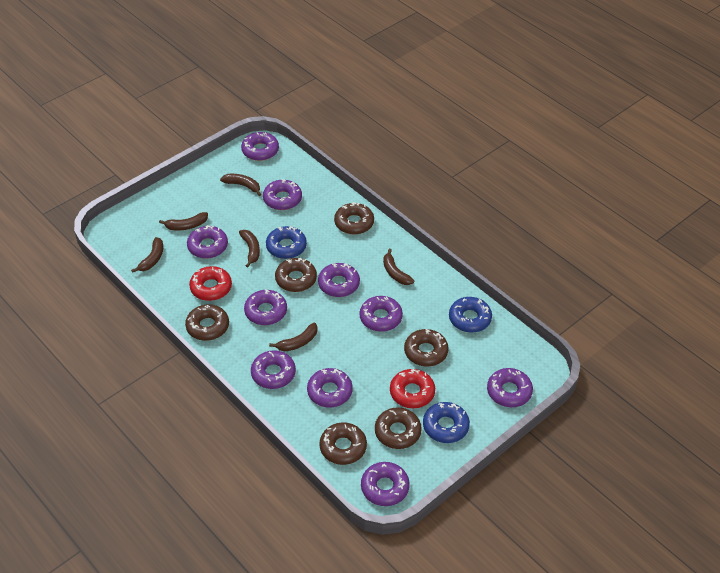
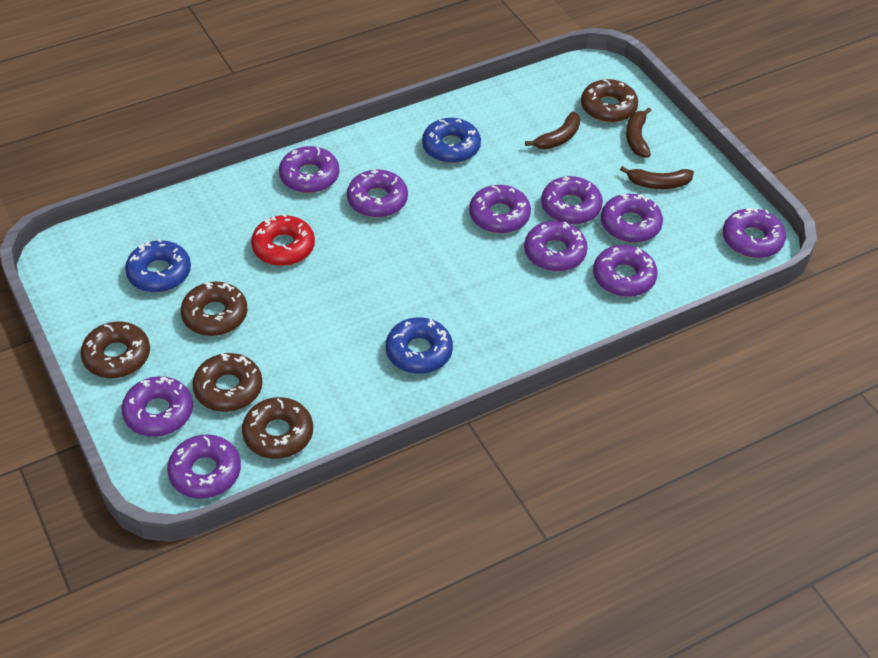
brown banana: 6 -> 3
brown donut: 6 -> 5
red donut: 2 -> 1

